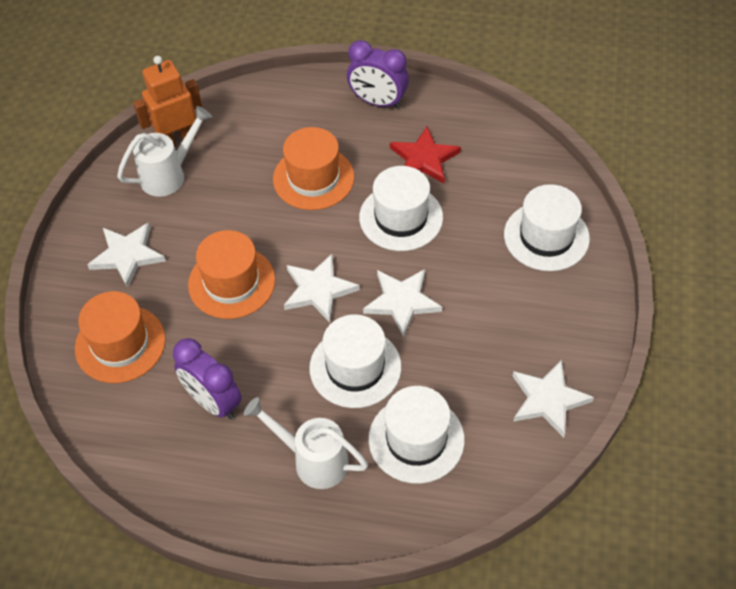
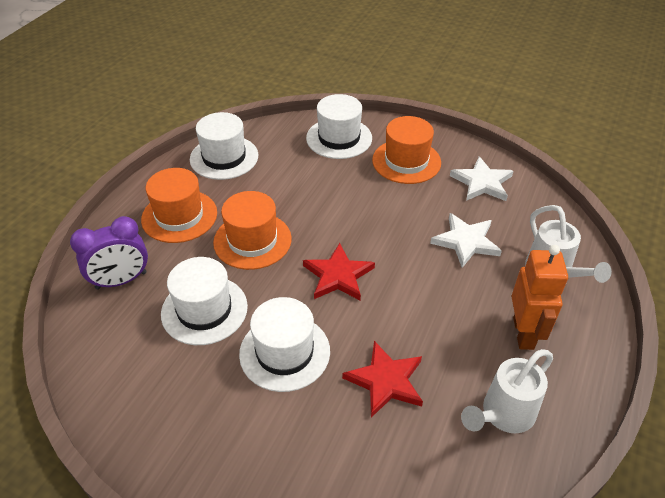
purple clock: 2 -> 1
red star: 1 -> 2
white star: 4 -> 2

